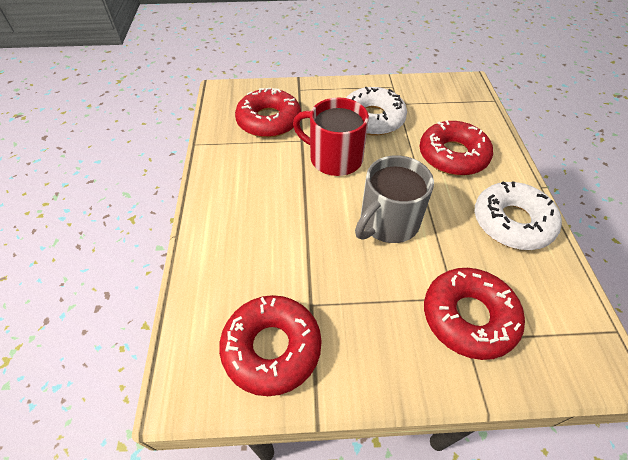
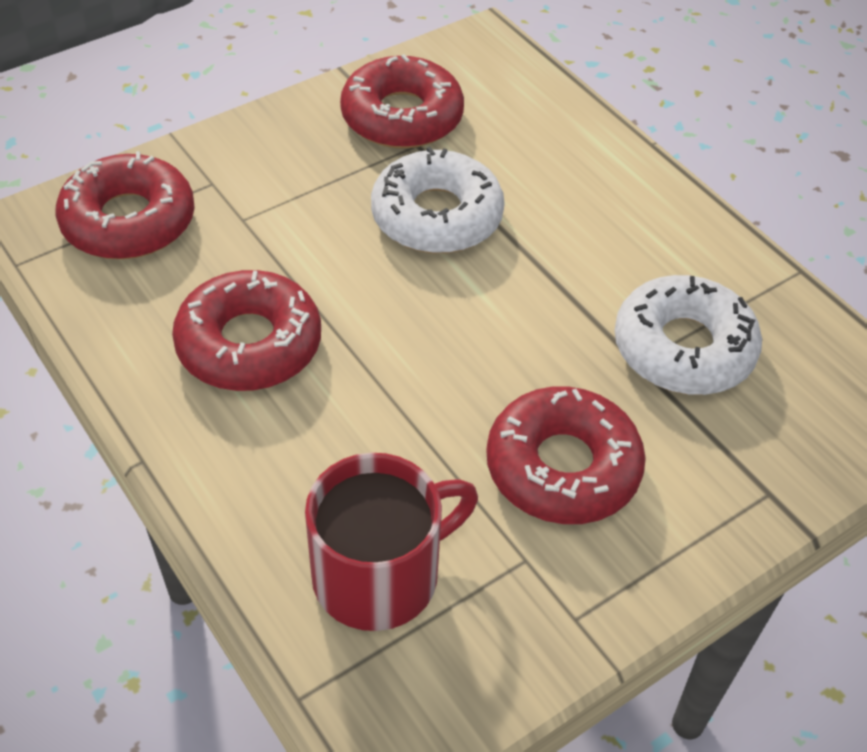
grey mug: 1 -> 0

